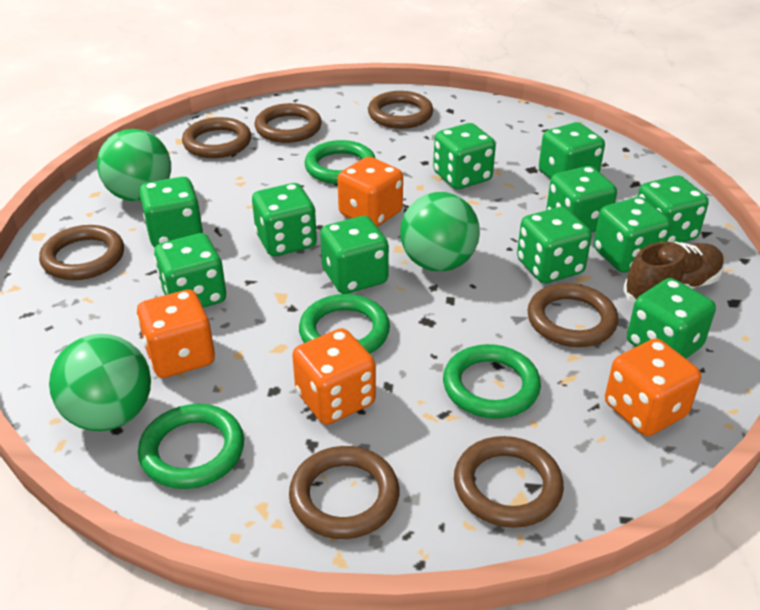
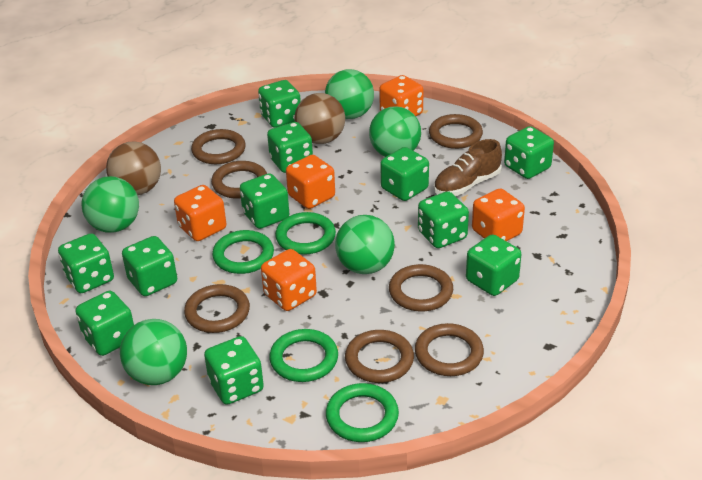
brown ball: 0 -> 2
green ball: 3 -> 5
orange dice: 4 -> 5

